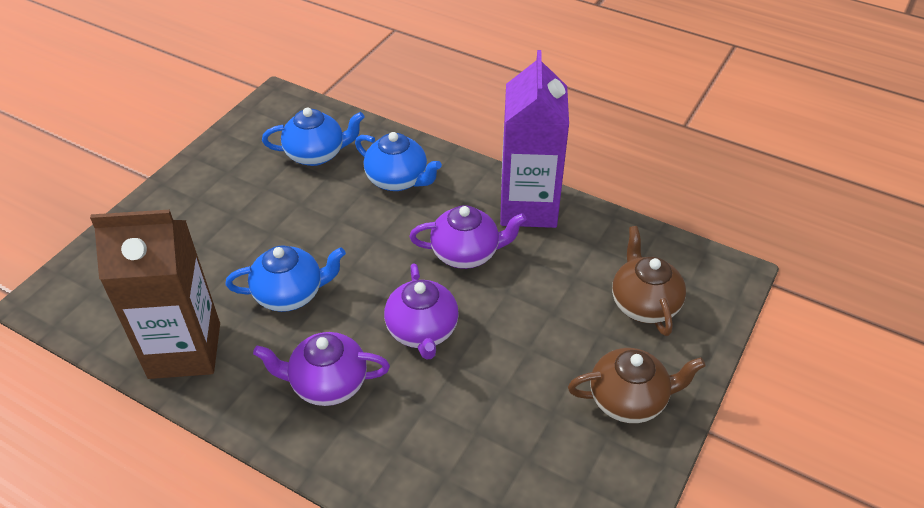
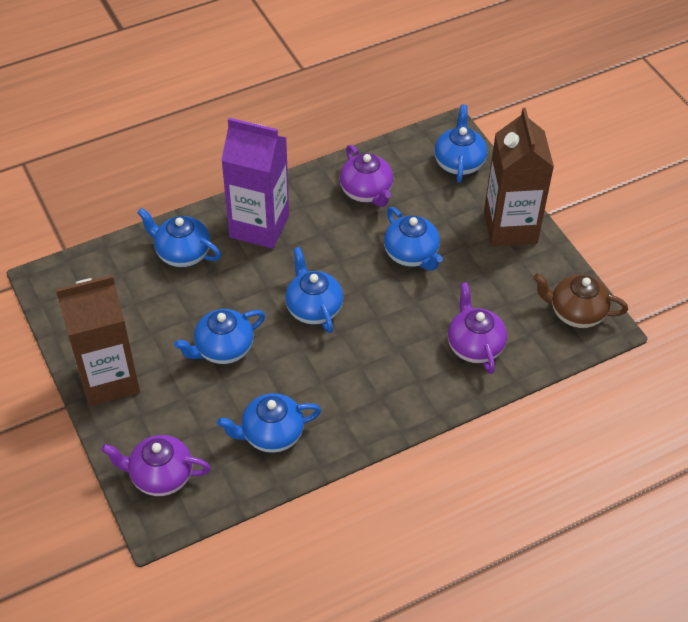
blue teapot: 3 -> 6
brown carton: 1 -> 2
brown teapot: 2 -> 1

